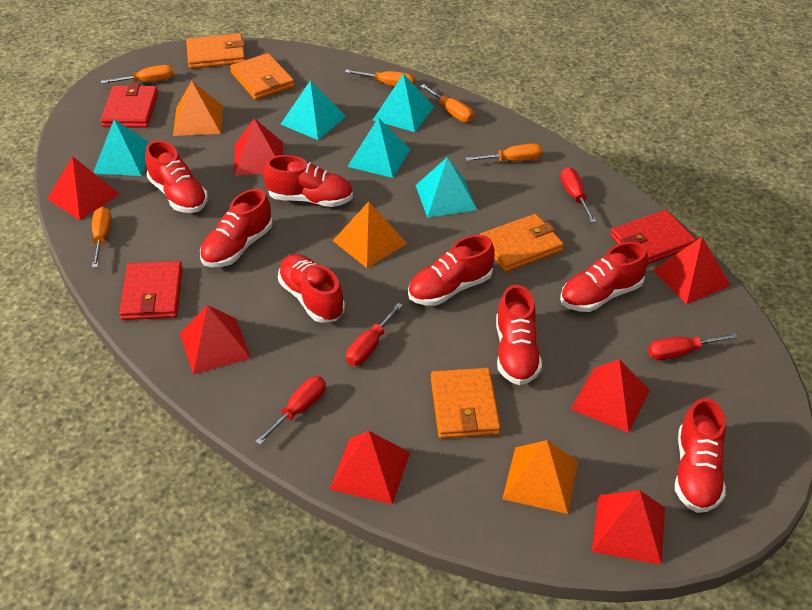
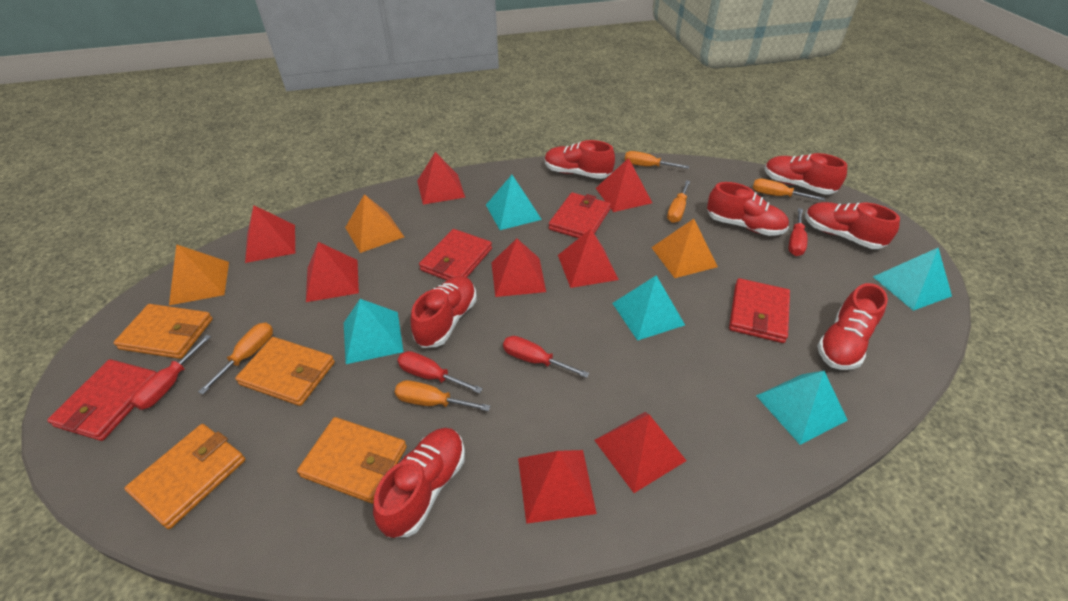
red pyramid: 7 -> 8
red shoe: 8 -> 7
red wallet: 3 -> 4

